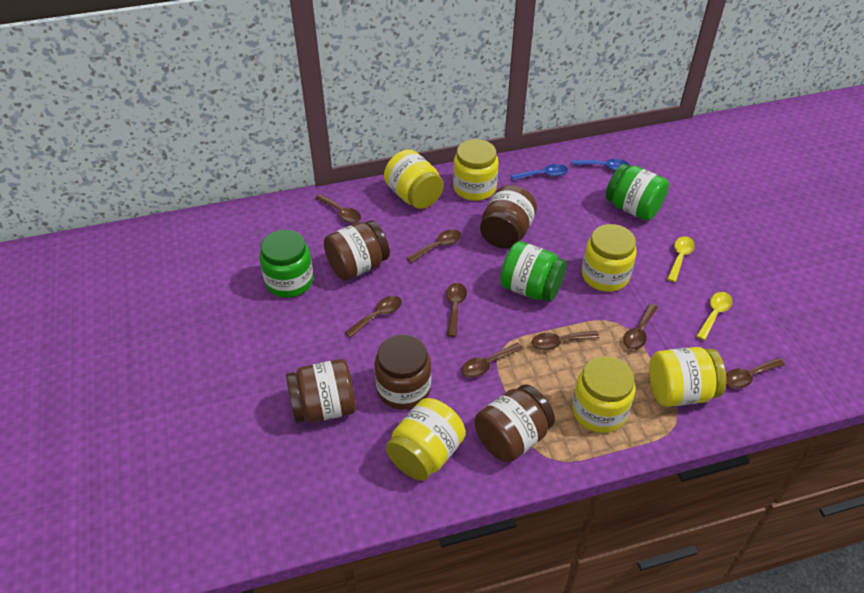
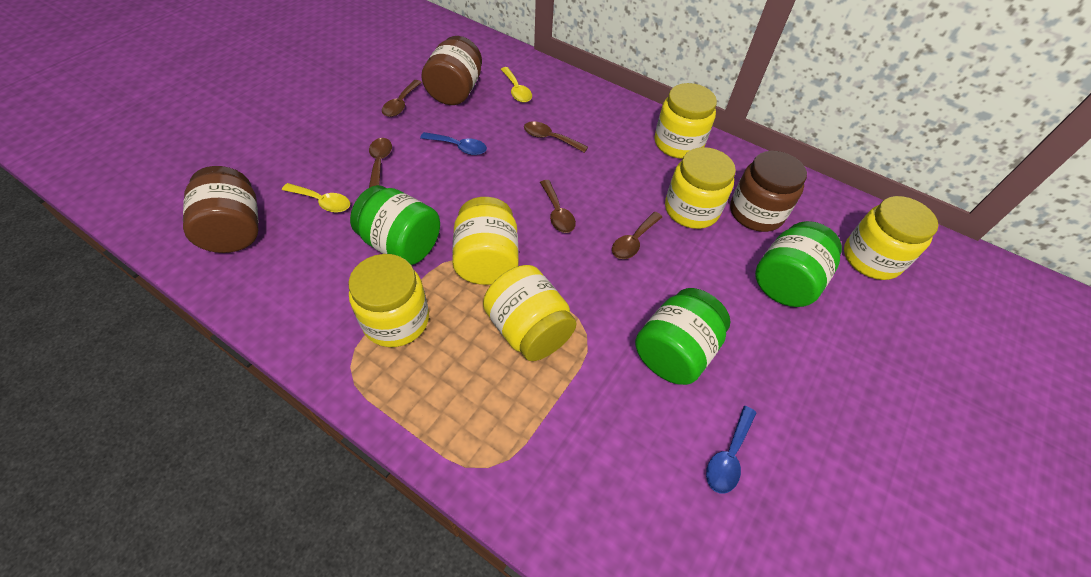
brown jar: 5 -> 3
brown spoon: 8 -> 5

